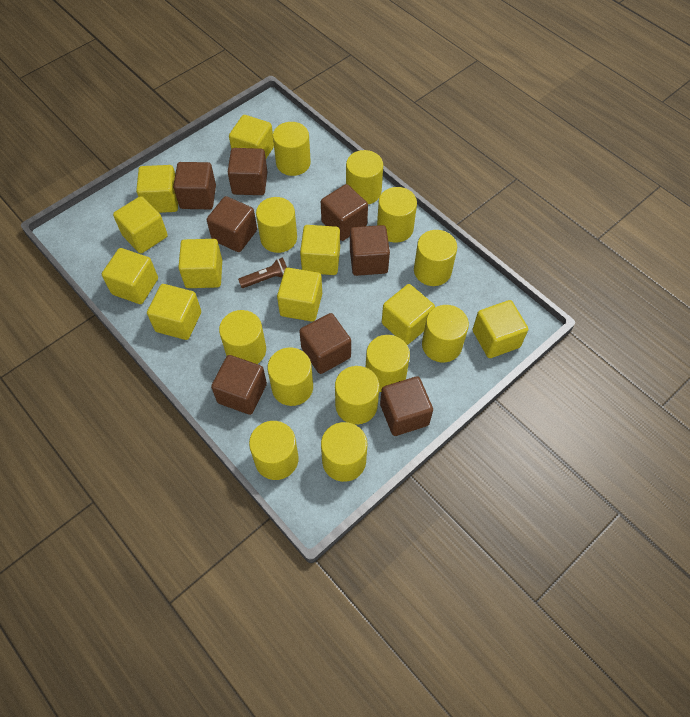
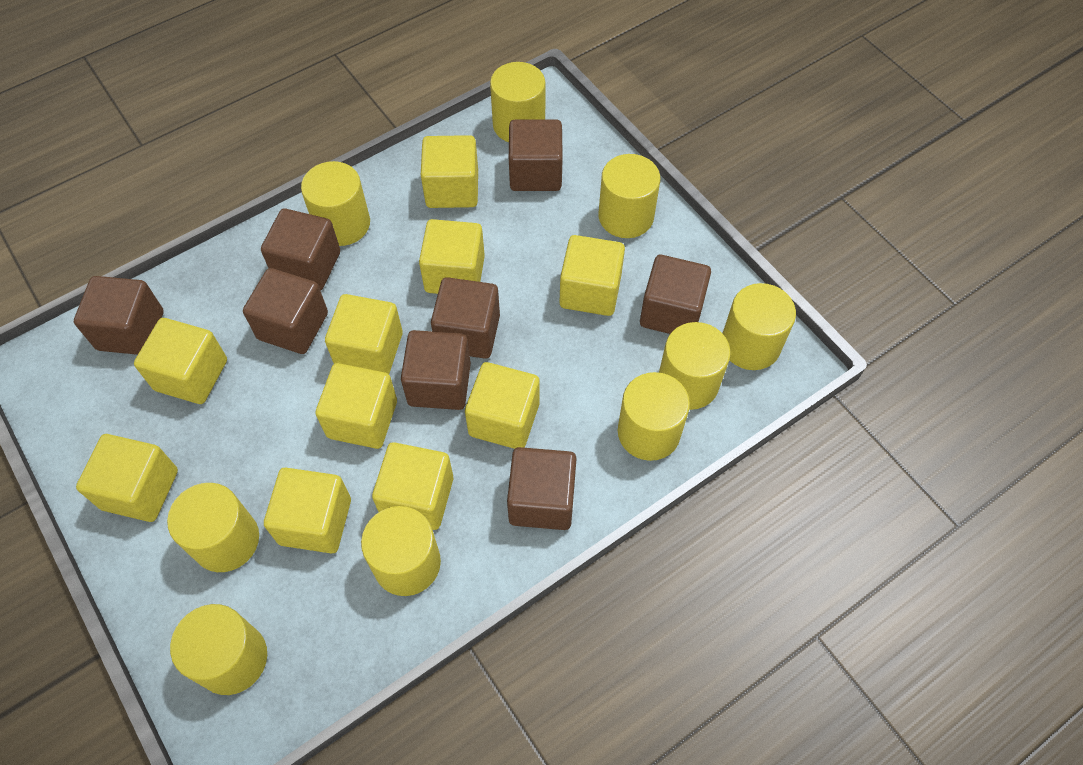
brown flashlight: 1 -> 0
yellow cylinder: 12 -> 9

